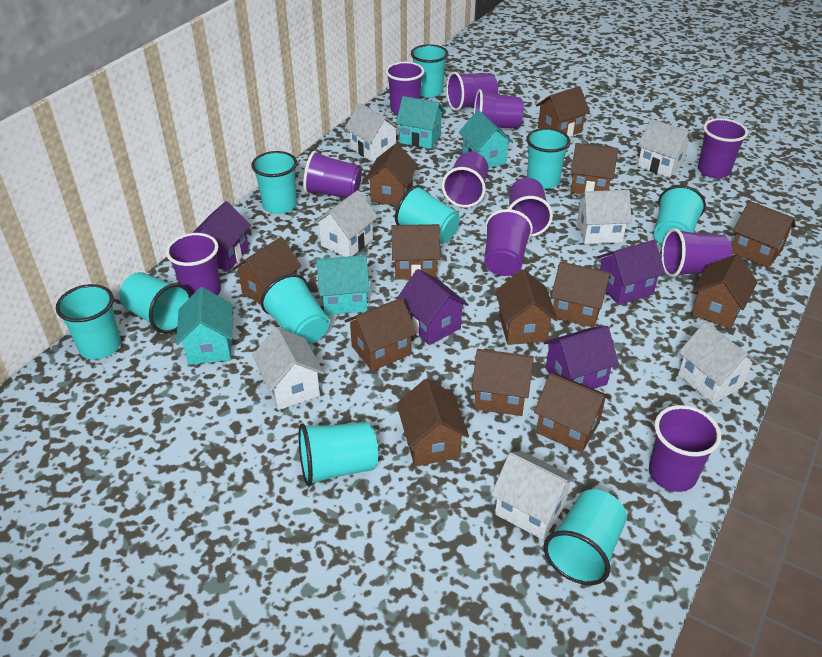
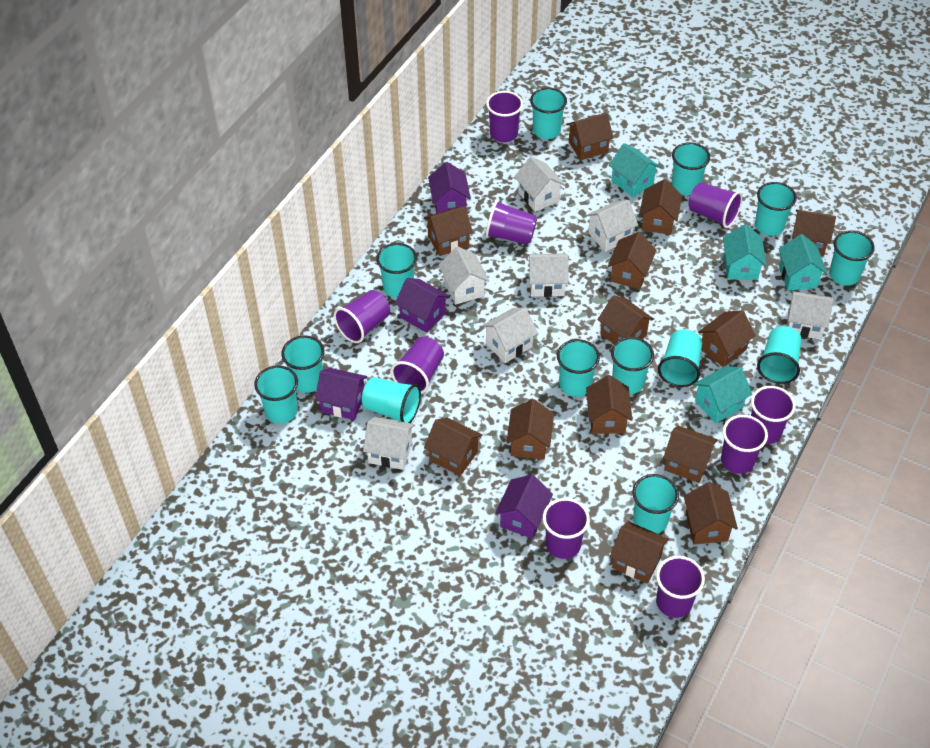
purple cup: 11 -> 9
turquoise cup: 10 -> 13

